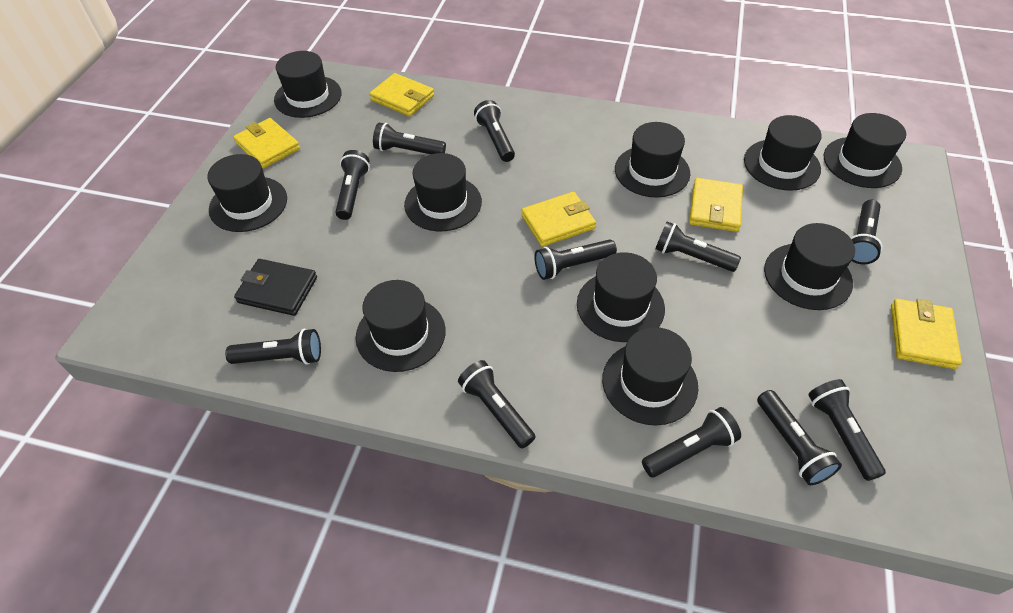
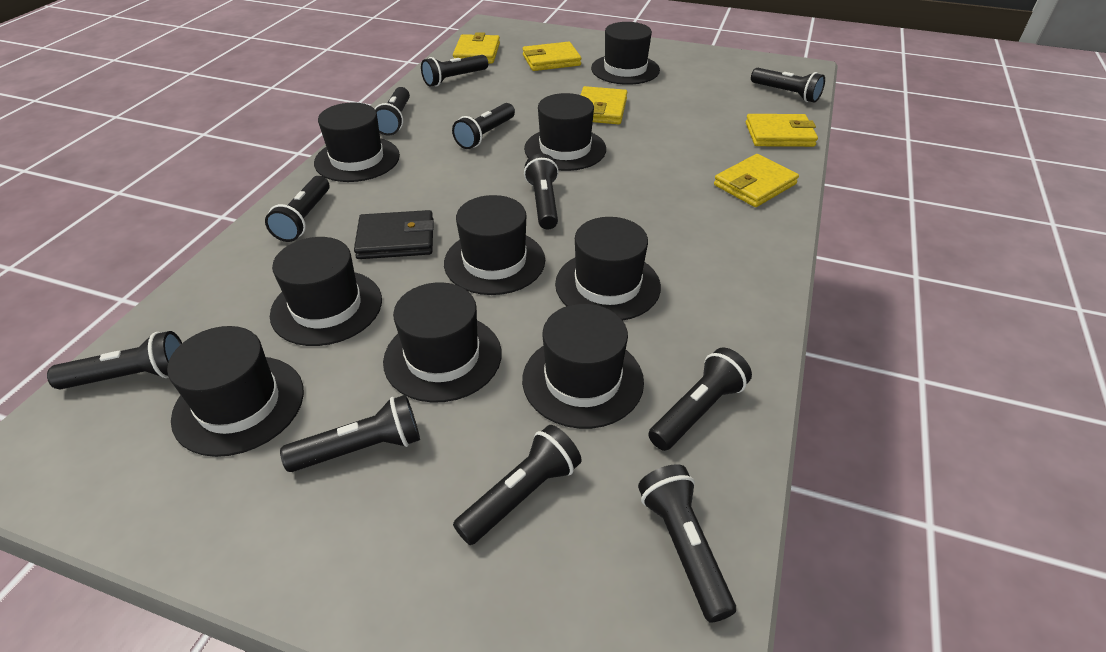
black hat: 10 -> 9

